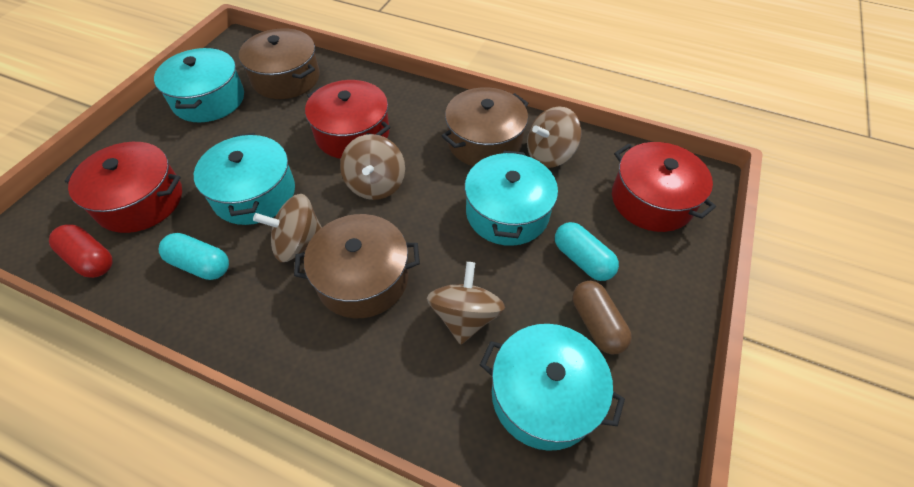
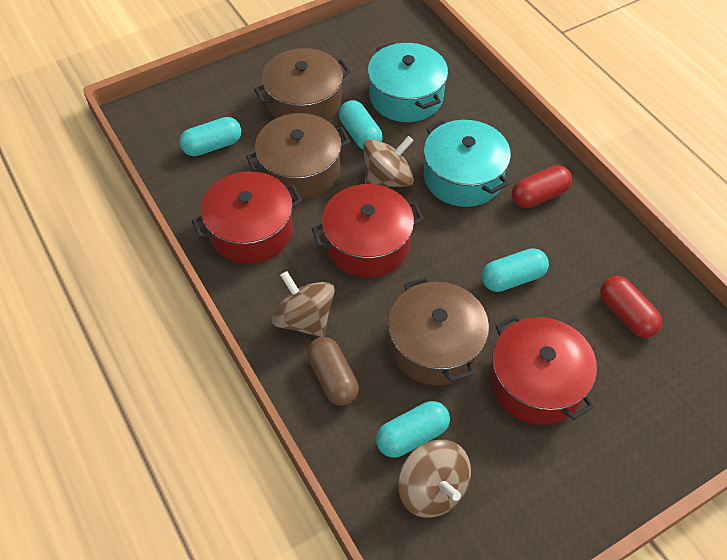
brown spinning top: 4 -> 3
red capsule: 1 -> 2
turquoise capsule: 2 -> 4
turquoise pot: 4 -> 2

